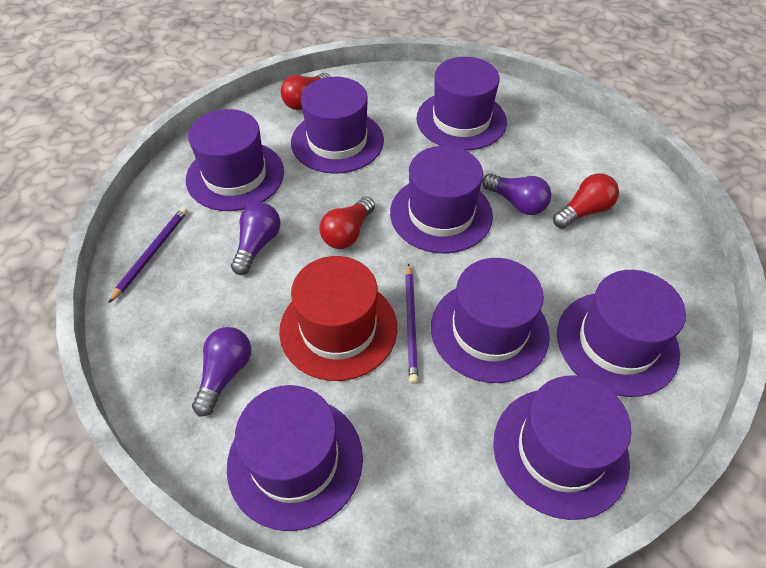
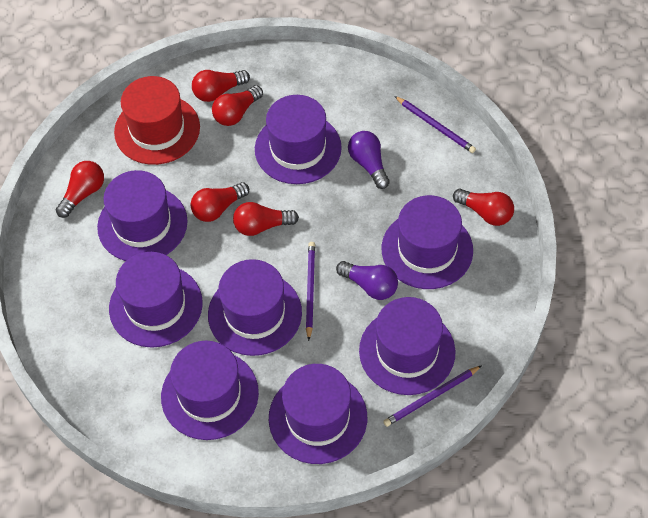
purple light bulb: 3 -> 2
purple pencil: 2 -> 3
red light bulb: 3 -> 6

